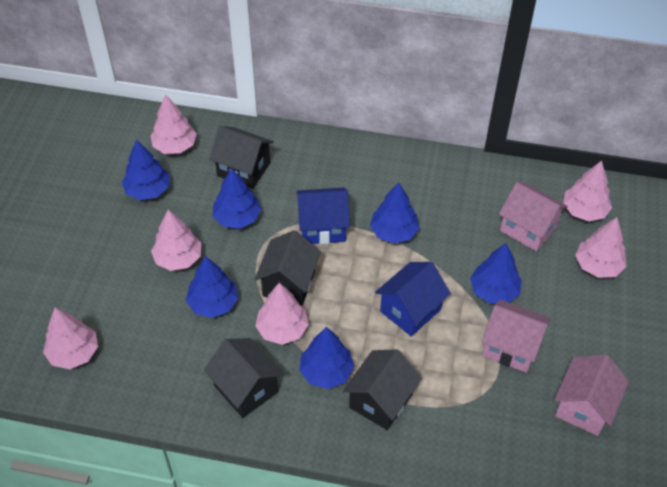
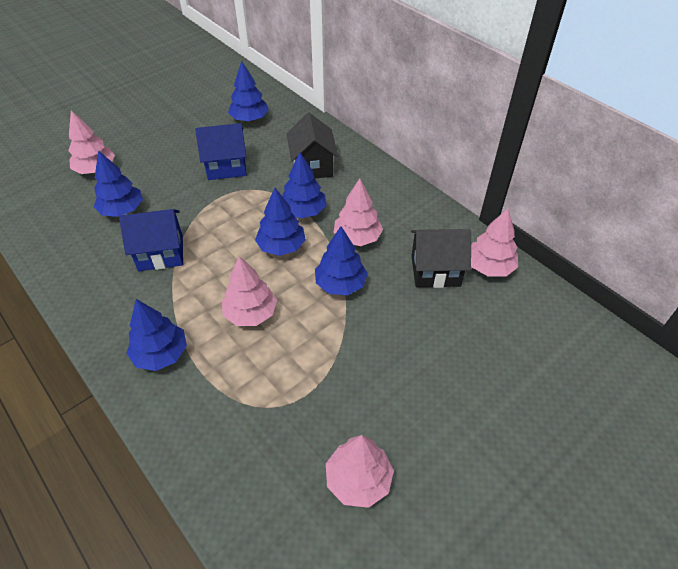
black house: 4 -> 2
pink house: 3 -> 0
pink tree: 6 -> 5

